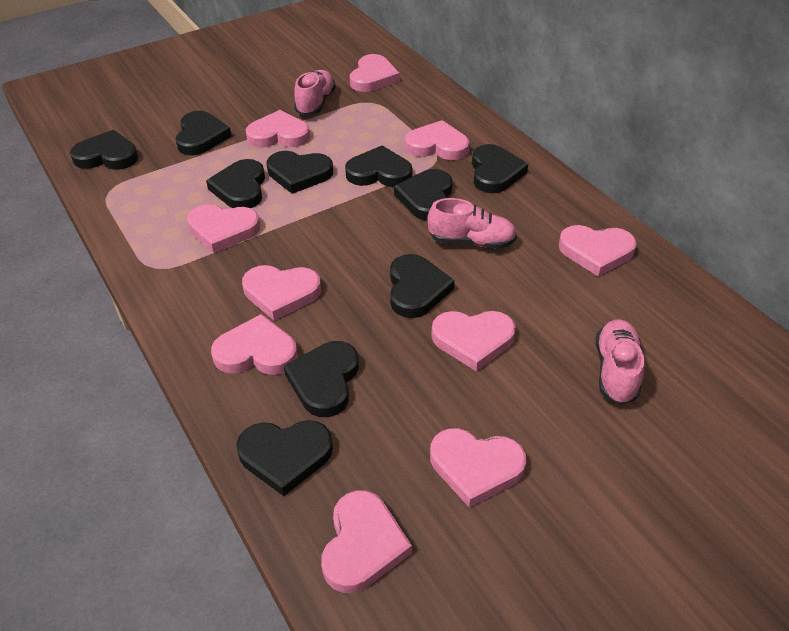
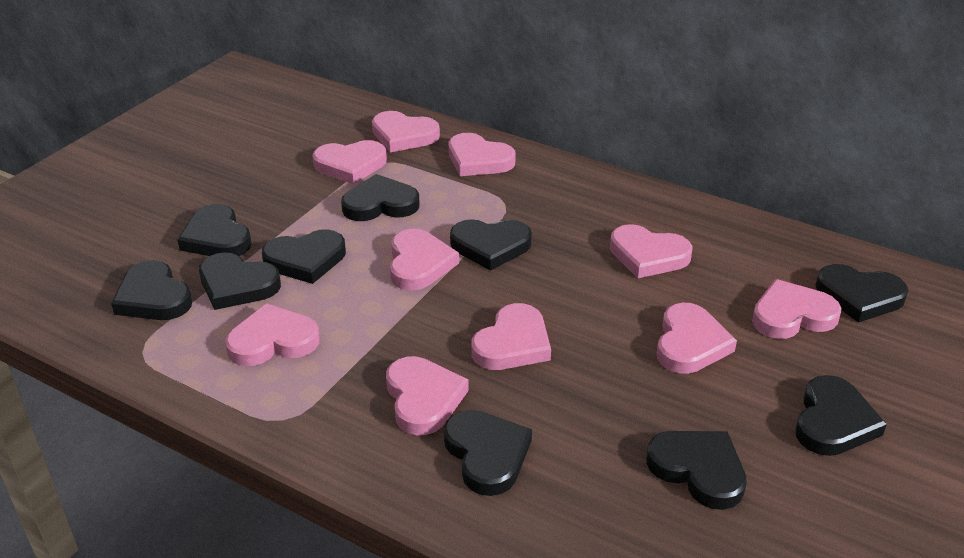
pink shoe: 3 -> 0

